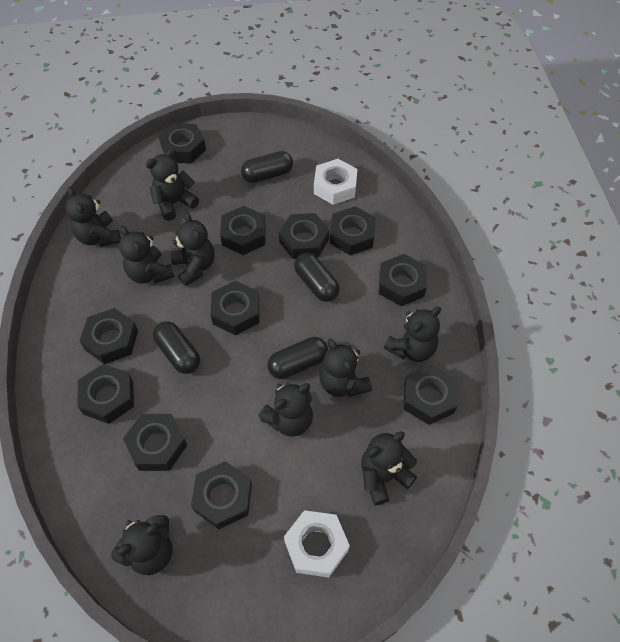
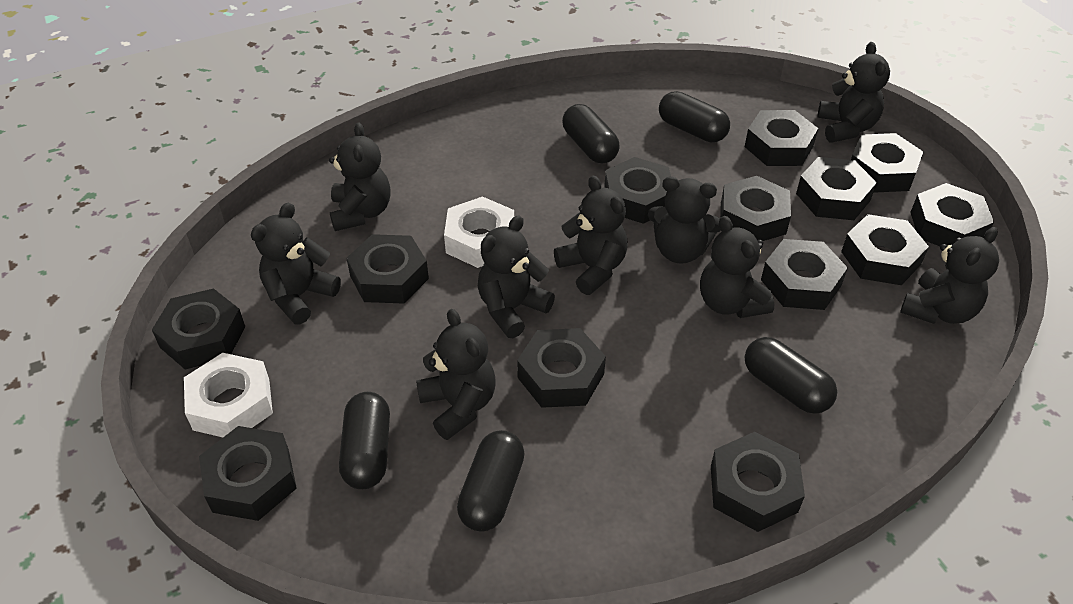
black capsule: 4 -> 5
black nut: 11 -> 13

